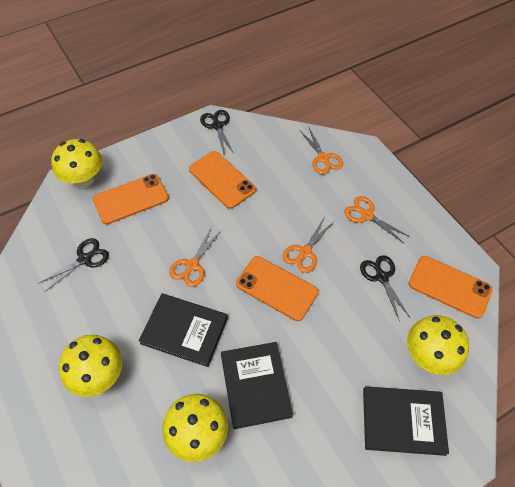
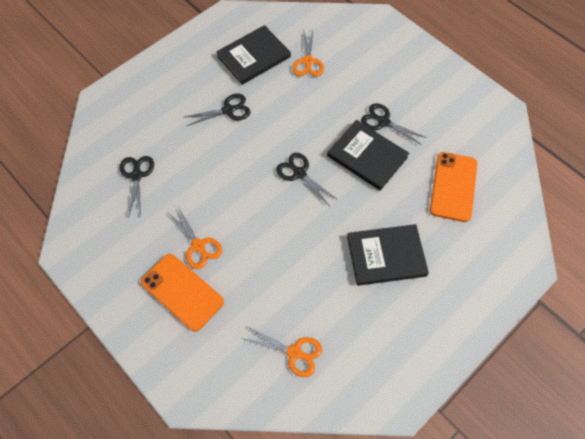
black scissors: 3 -> 4
orange phone: 4 -> 2
orange scissors: 4 -> 3
yellow mushroom: 4 -> 0

